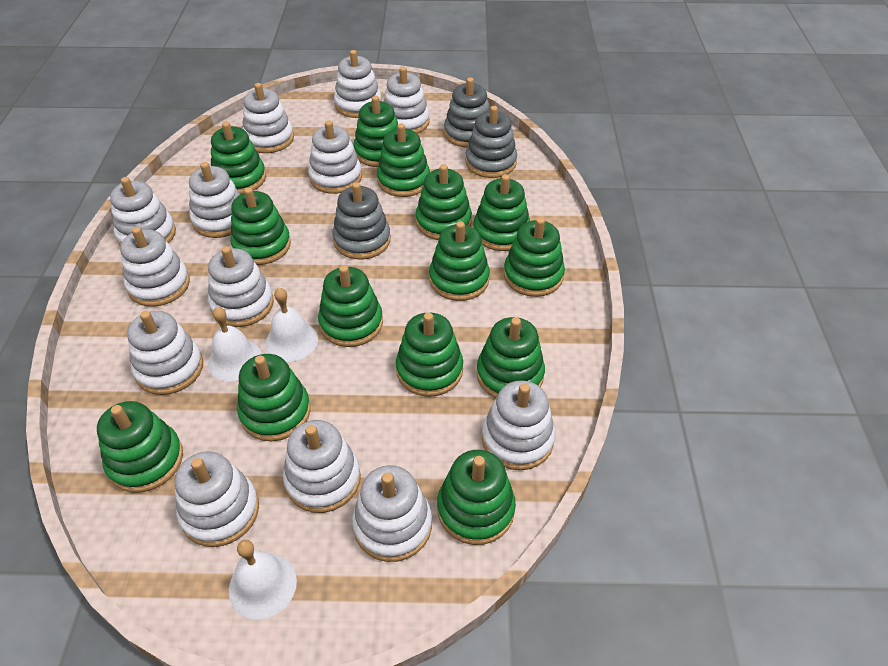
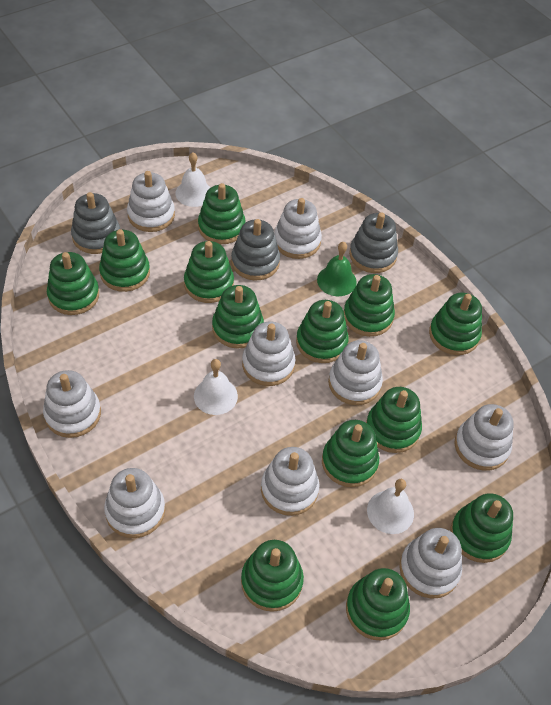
green bell: 0 -> 1
green stacking toy: 14 -> 13
white stacking toy: 13 -> 9

